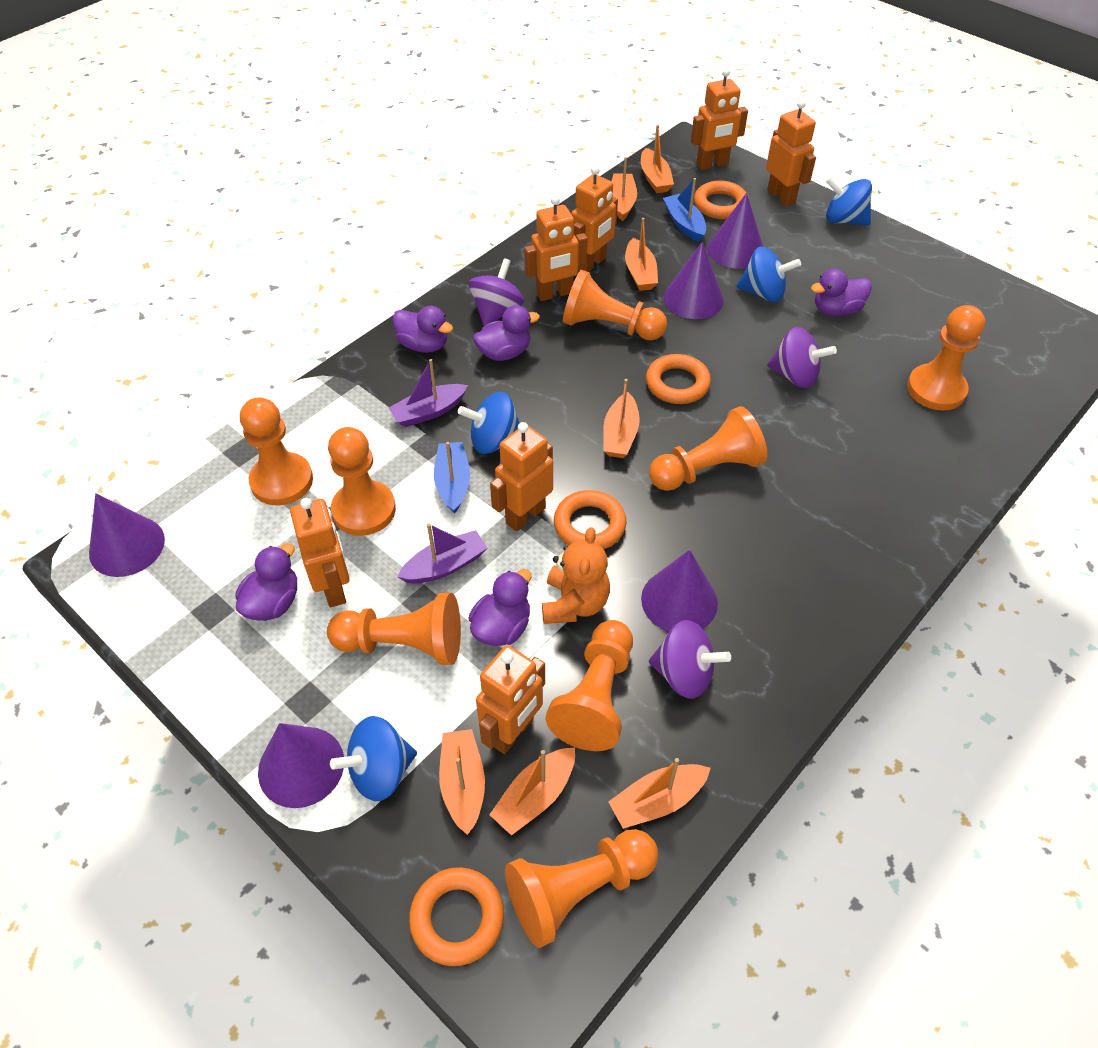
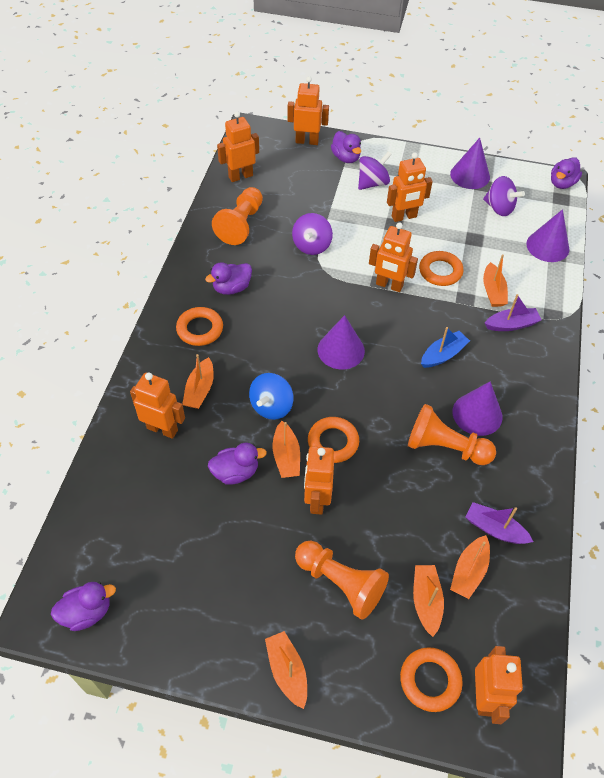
blue boat: 2 -> 1
blue spinning top: 4 -> 1
orange boat: 7 -> 6
orange pawn: 8 -> 3
orange teddy bear: 1 -> 0
purple cone: 5 -> 4

